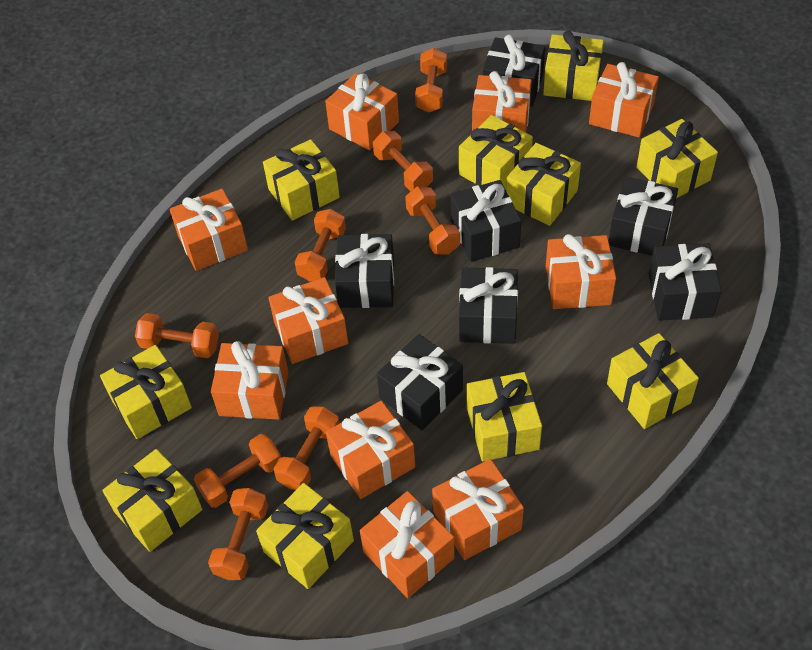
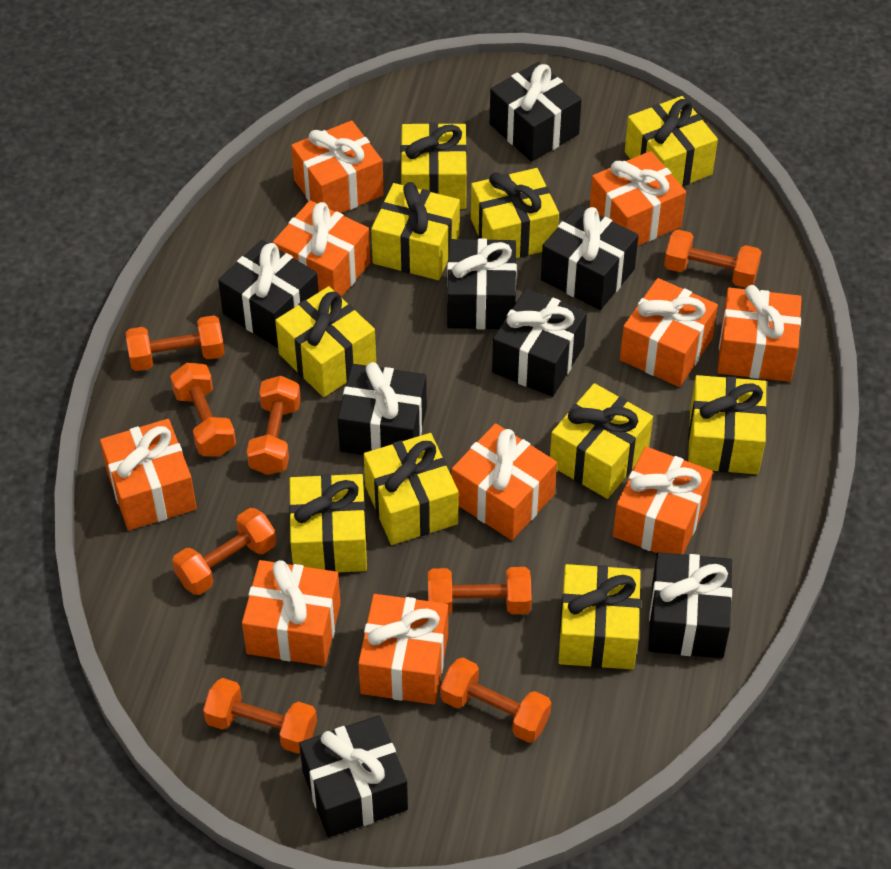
black gift: 7 -> 8

